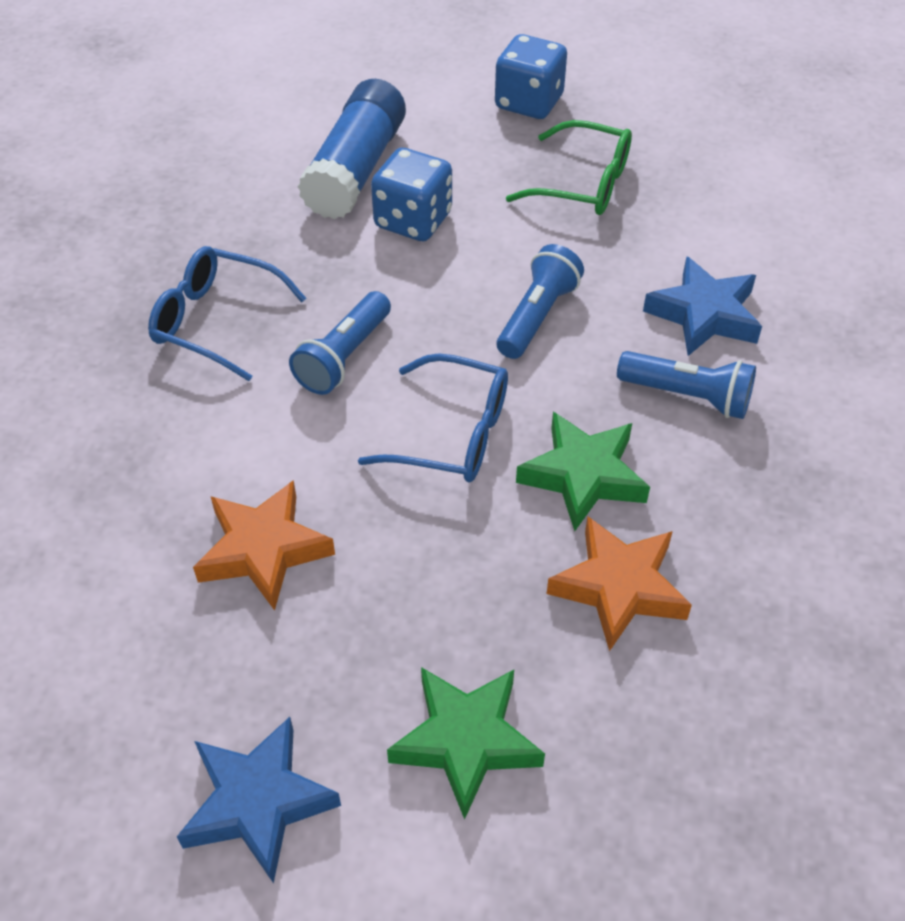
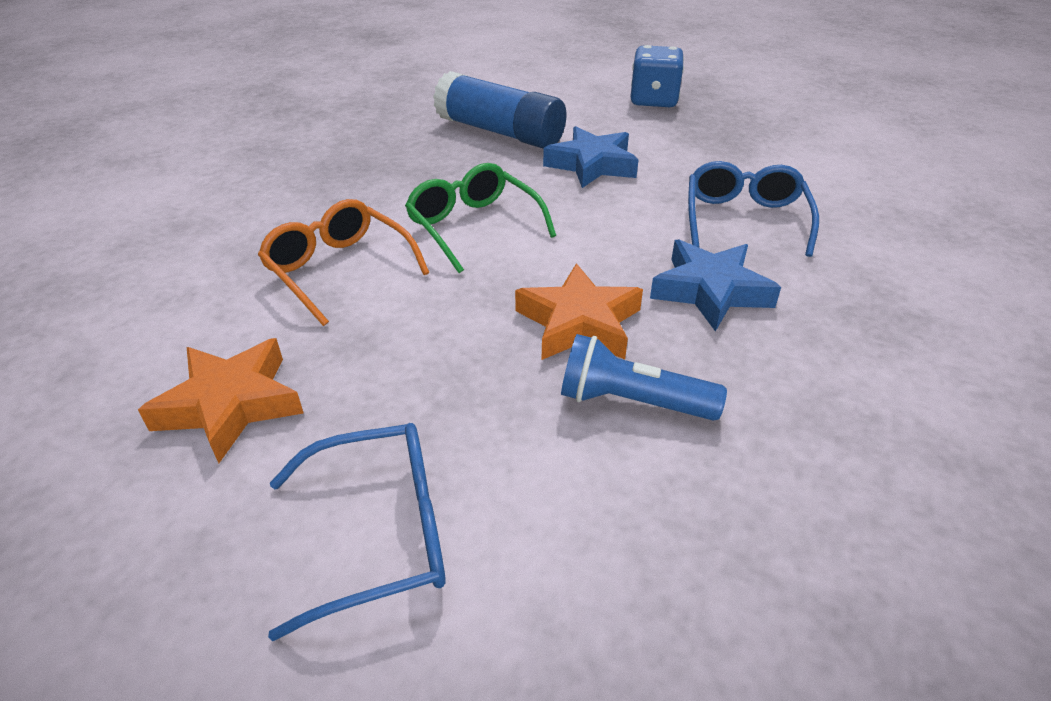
blue dice: 2 -> 1
blue flashlight: 3 -> 1
green star: 2 -> 0
orange glasses: 0 -> 1

